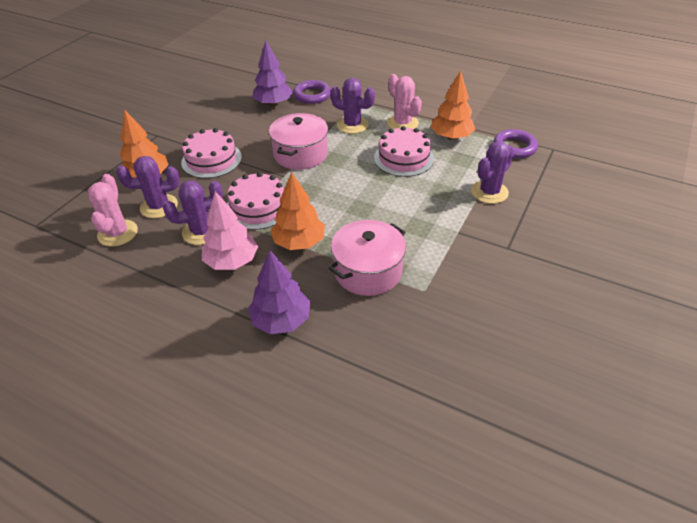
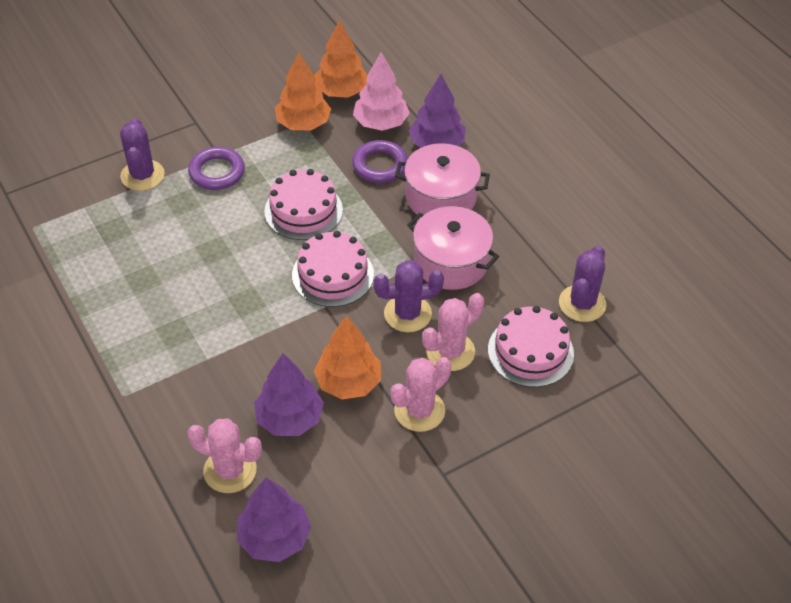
pink cactus: 2 -> 3
purple cactus: 4 -> 3
purple tree: 2 -> 3

